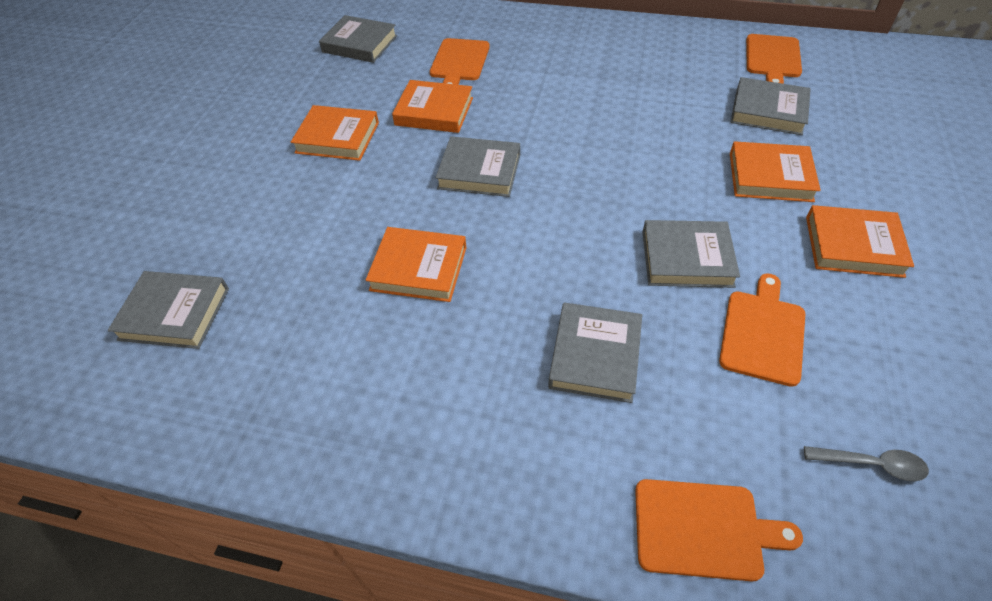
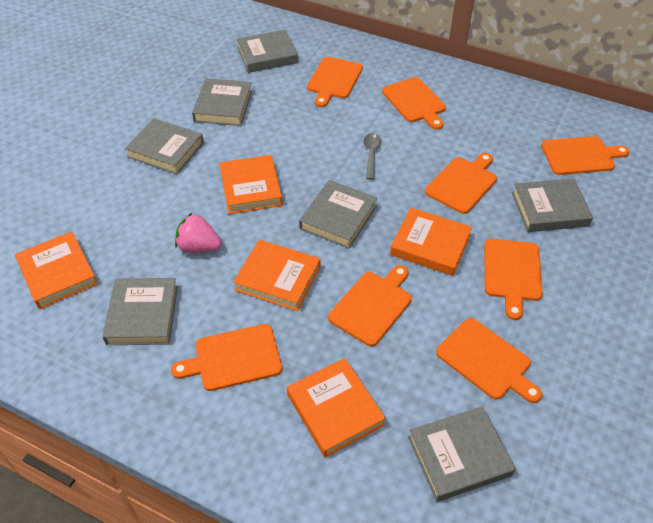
grey book: 6 -> 7
orange cutting board: 4 -> 8
pink strawberry: 0 -> 1

